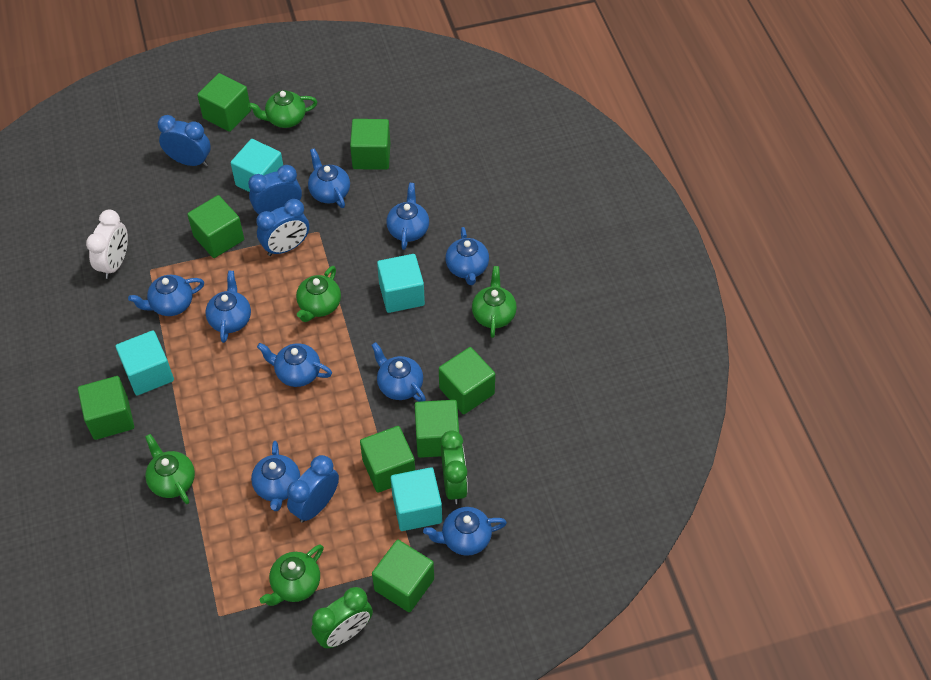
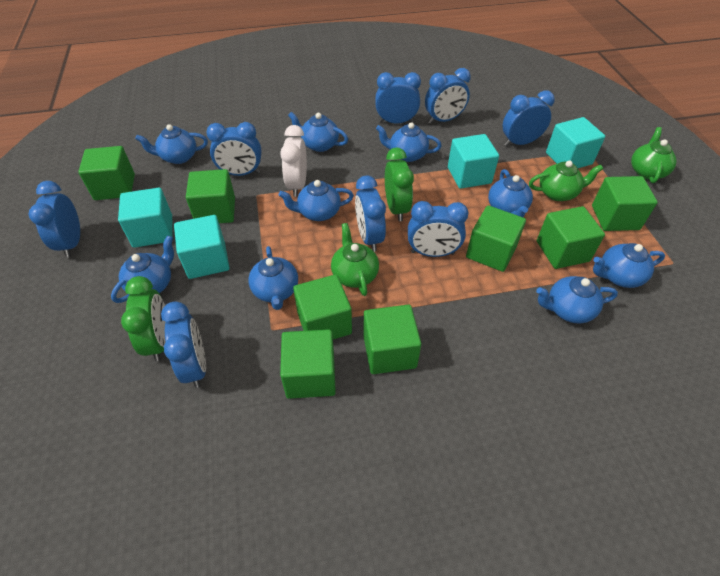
blue clock: 4 -> 8
green teapot: 5 -> 3

